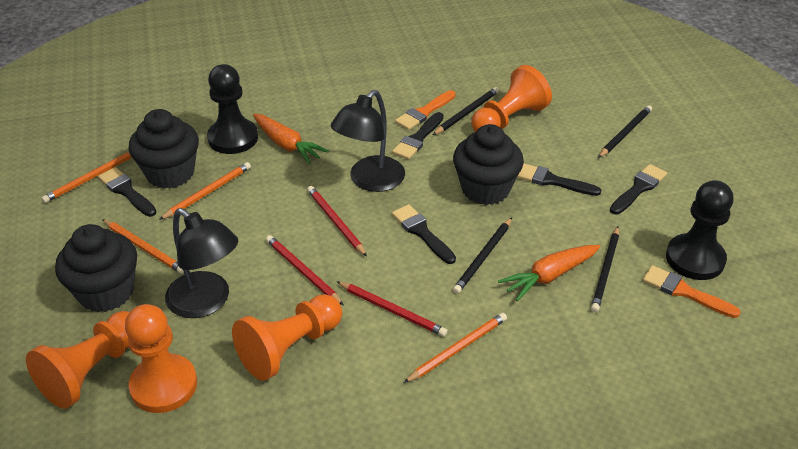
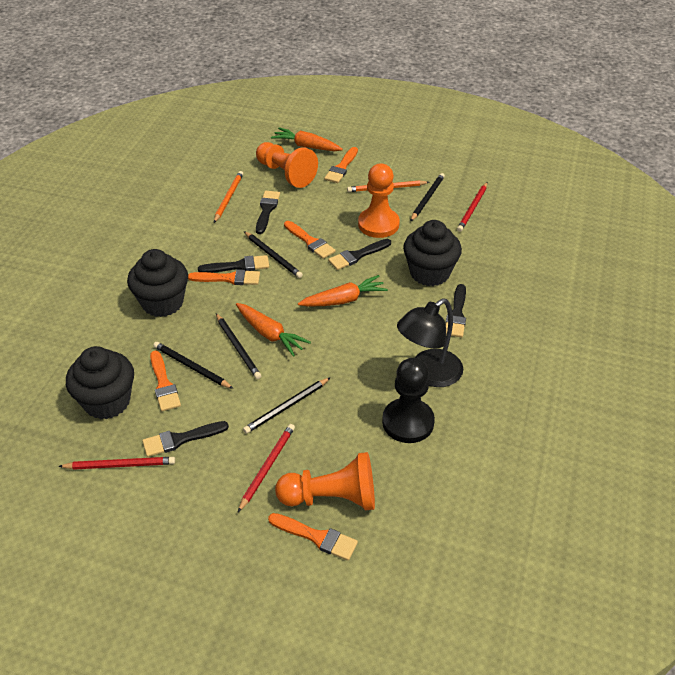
black lamp: 2 -> 1
black pawn: 2 -> 1
black pencil: 4 -> 5
orange brush: 2 -> 5
orange carrot: 2 -> 3
orange pawn: 4 -> 3
orange pencil: 4 -> 2

